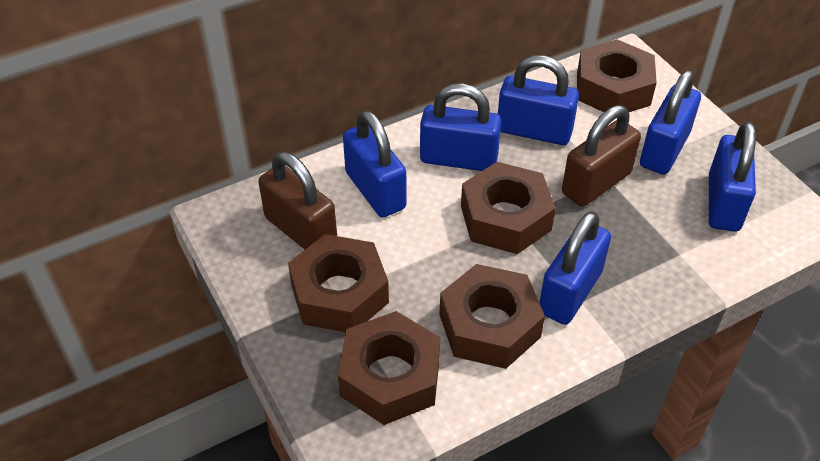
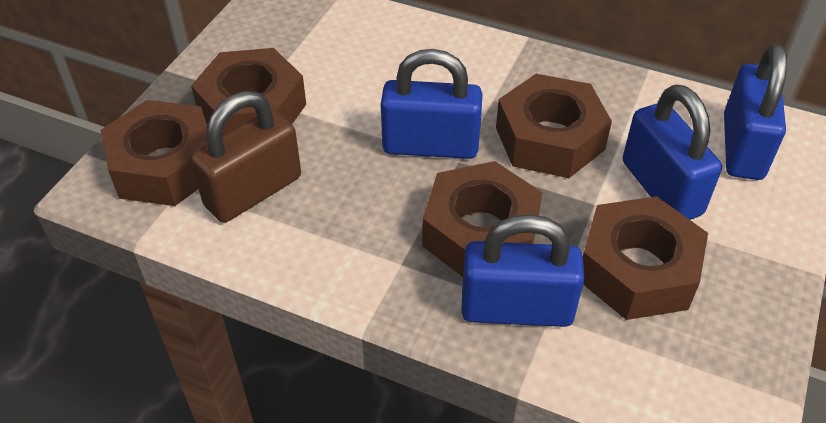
blue padlock: 6 -> 4
brown padlock: 2 -> 1

